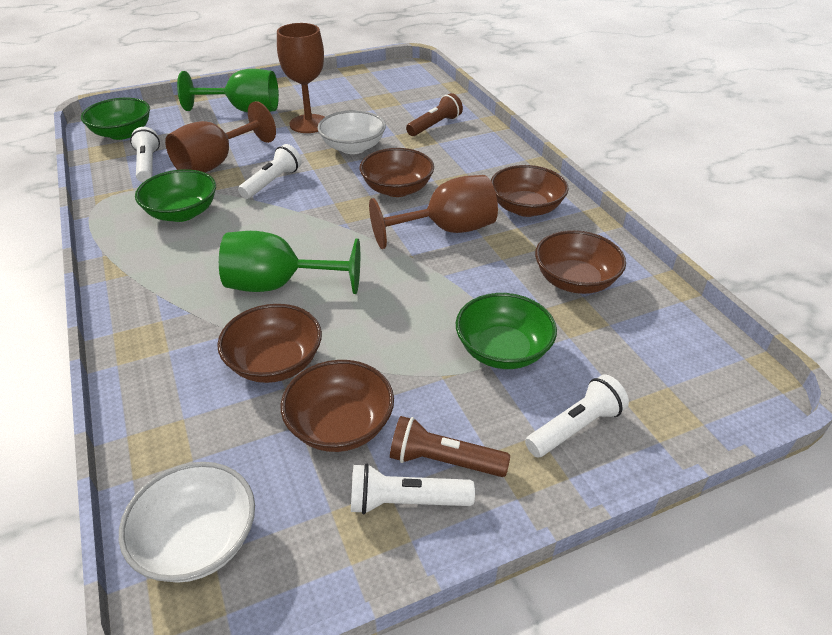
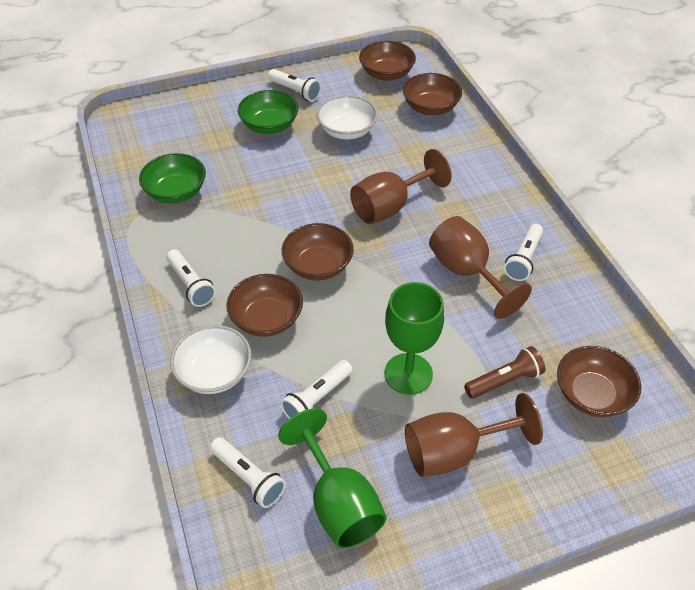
brown flashlight: 2 -> 1
green bowl: 3 -> 2
white flashlight: 4 -> 5

